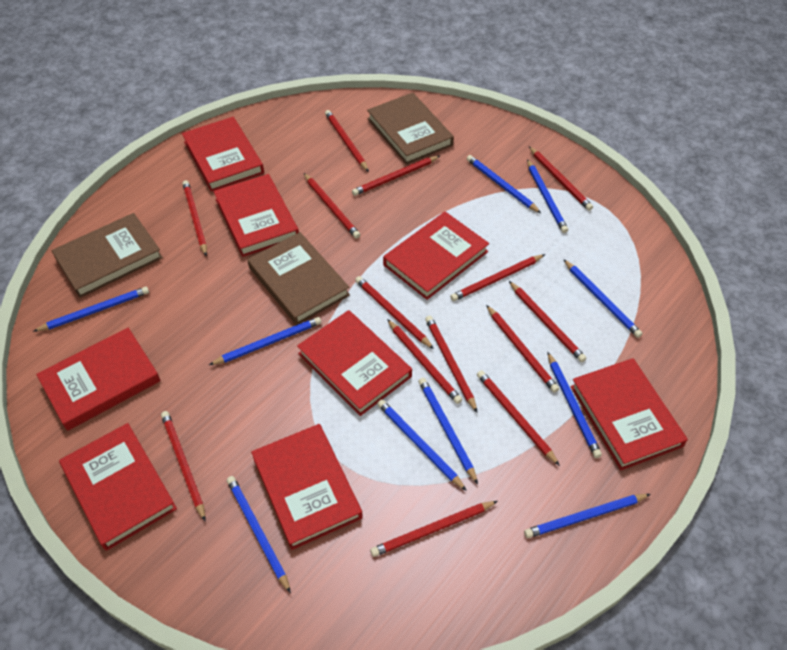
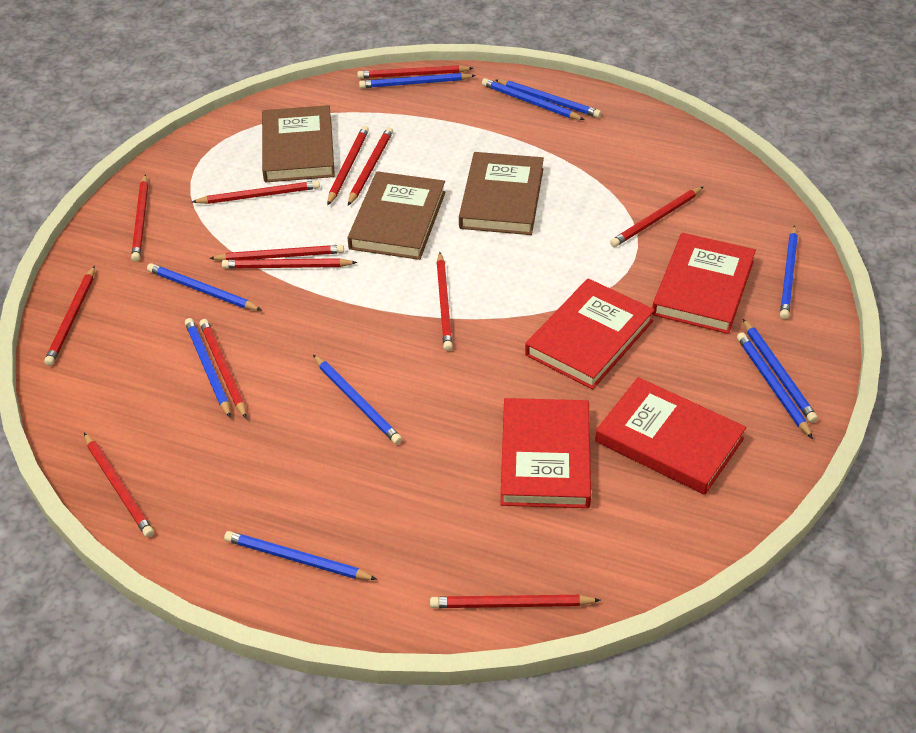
red book: 8 -> 4
red pencil: 14 -> 13

